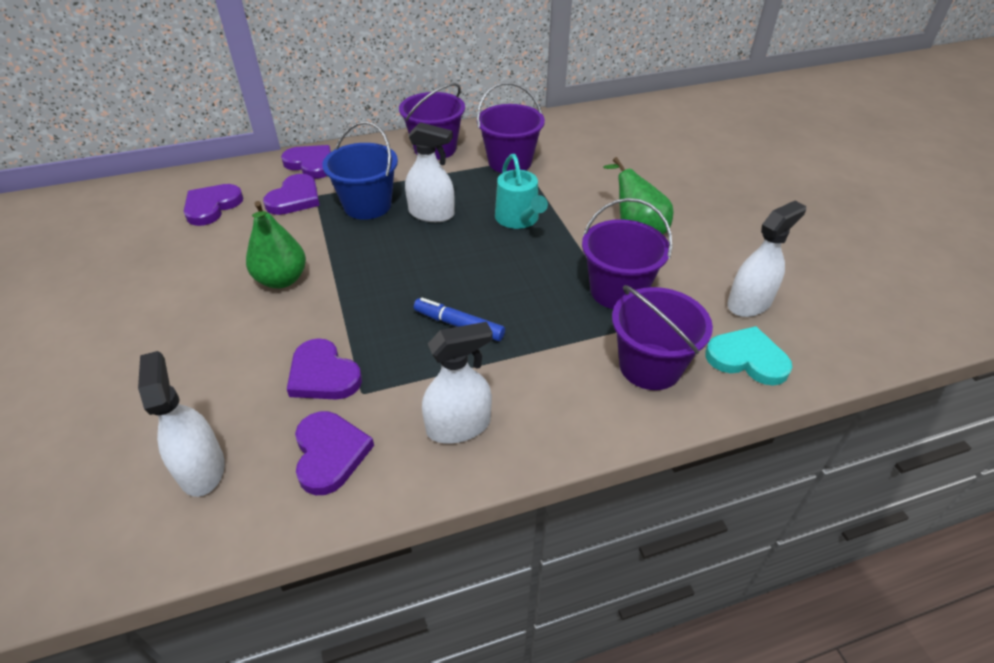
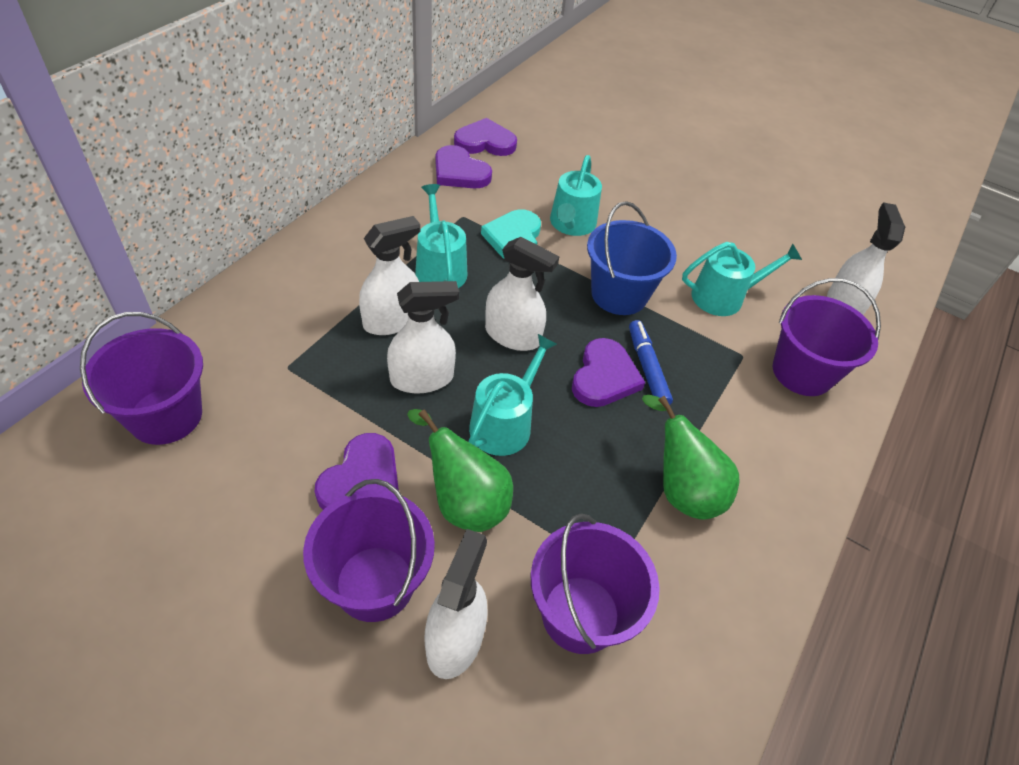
purple heart: 5 -> 4
turquoise watering can: 1 -> 4
white spray bottle: 4 -> 5

